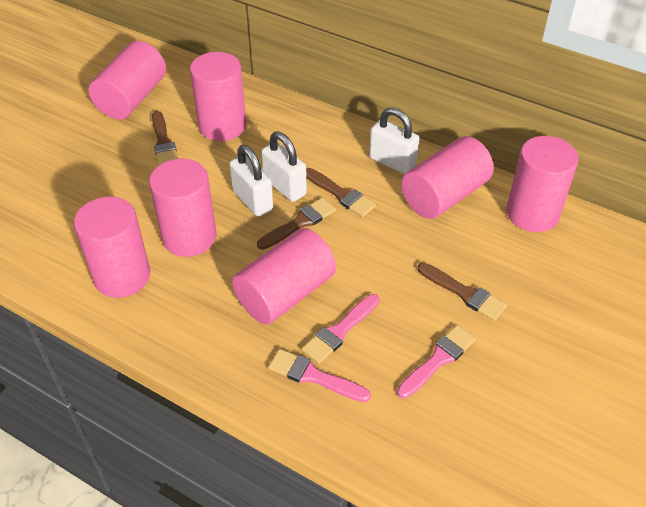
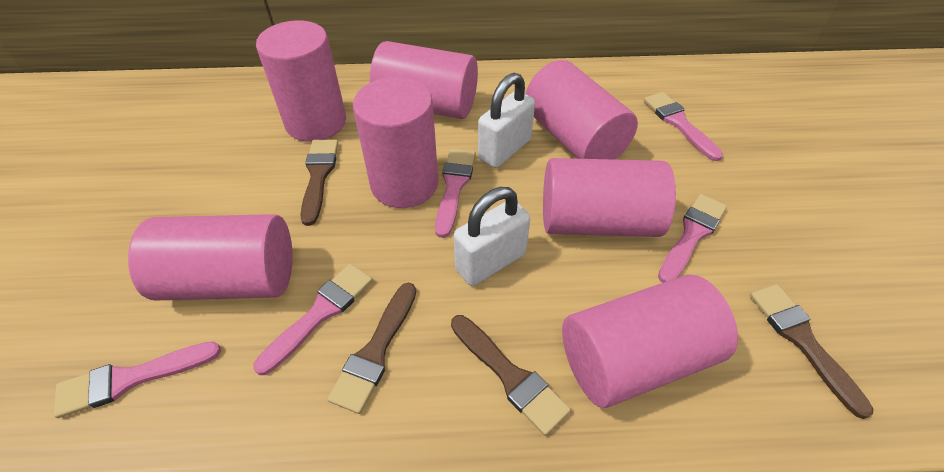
pink brush: 3 -> 5
white padlock: 3 -> 2

